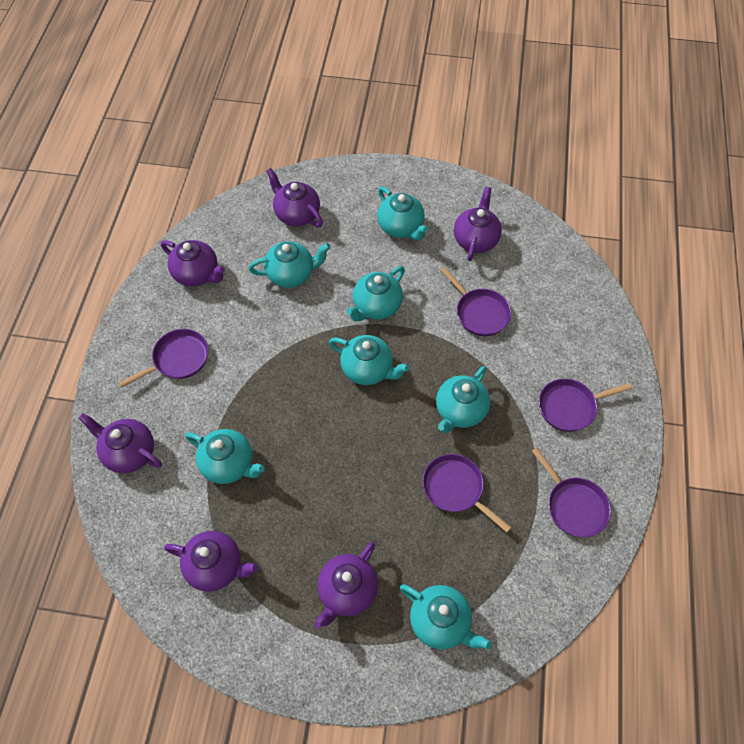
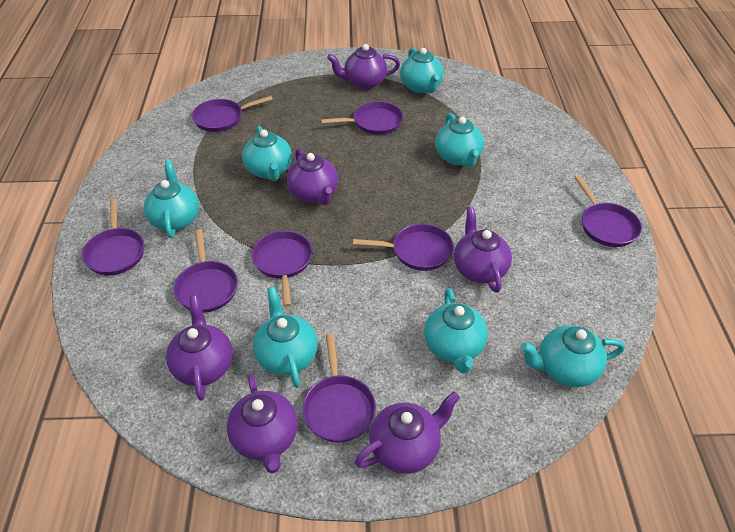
purple pan: 5 -> 8

